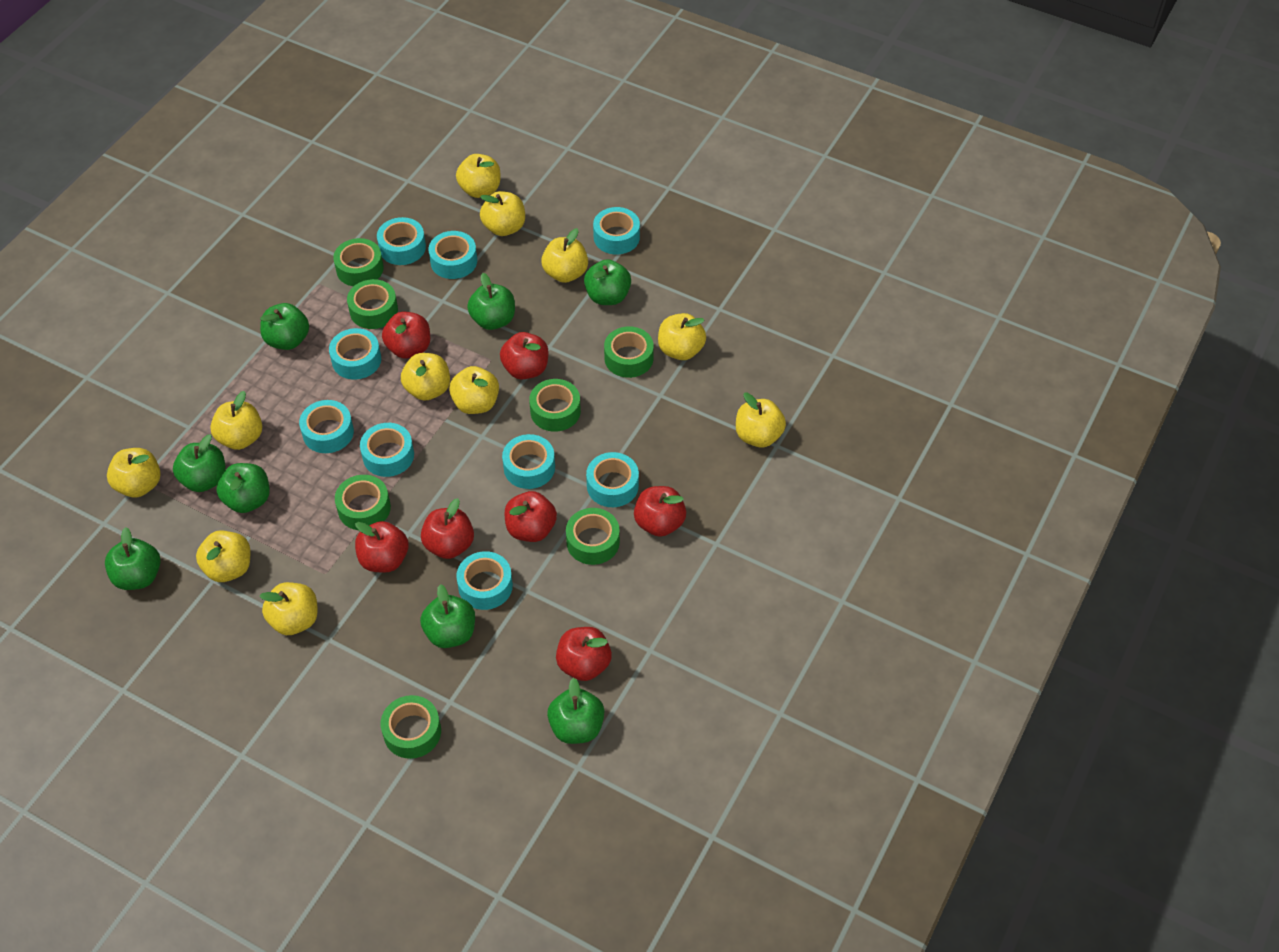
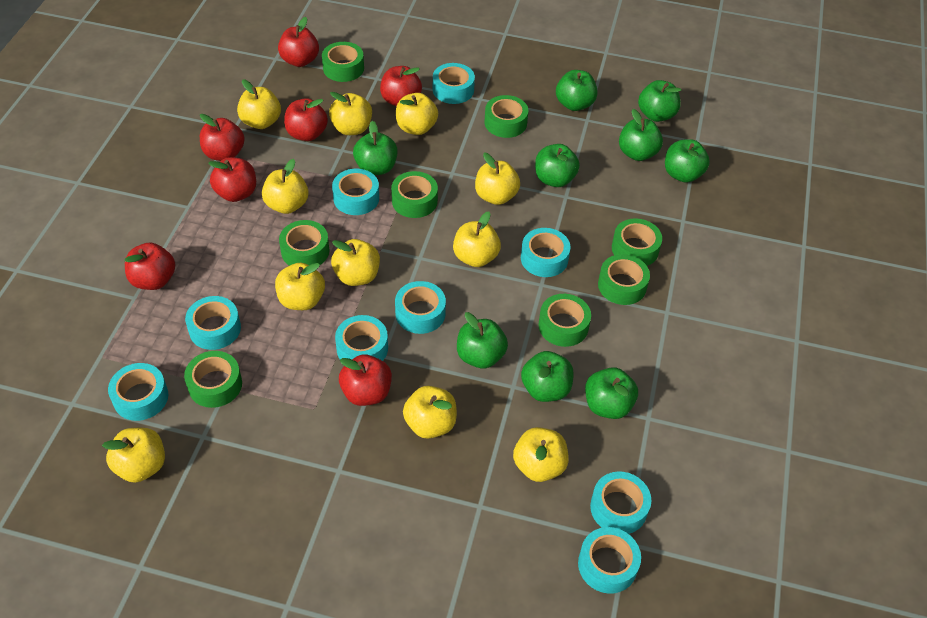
green apple: 8 -> 9
green tape: 7 -> 8

